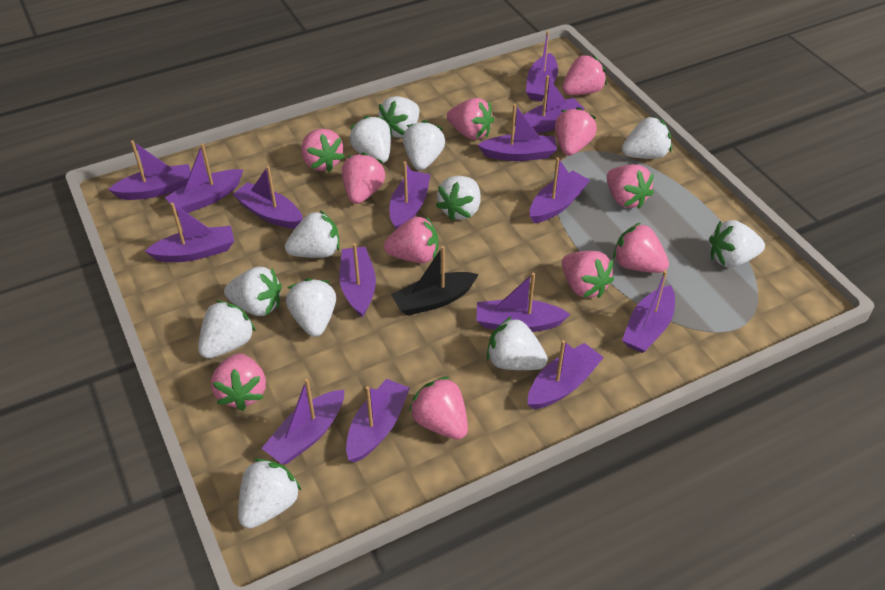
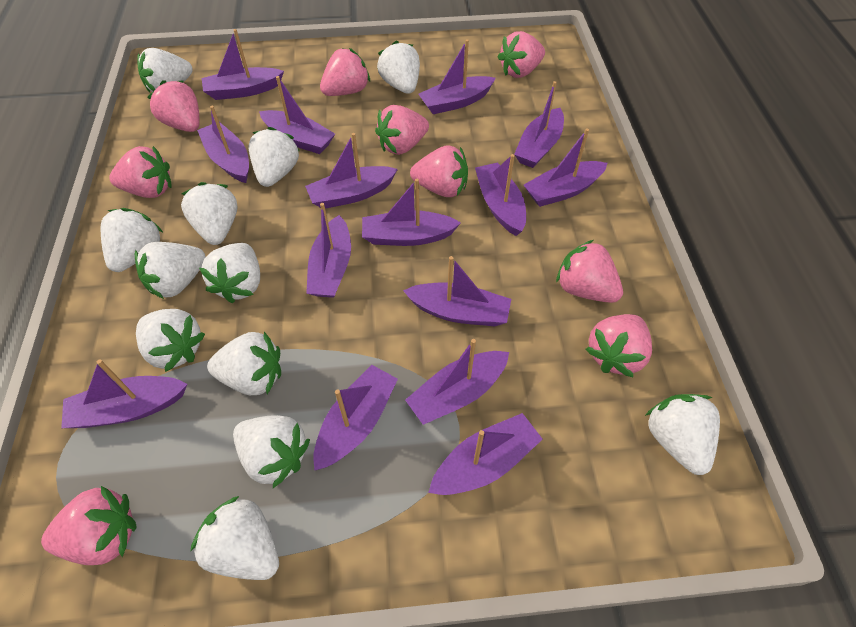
black boat: 1 -> 0
pink strawberry: 11 -> 9

